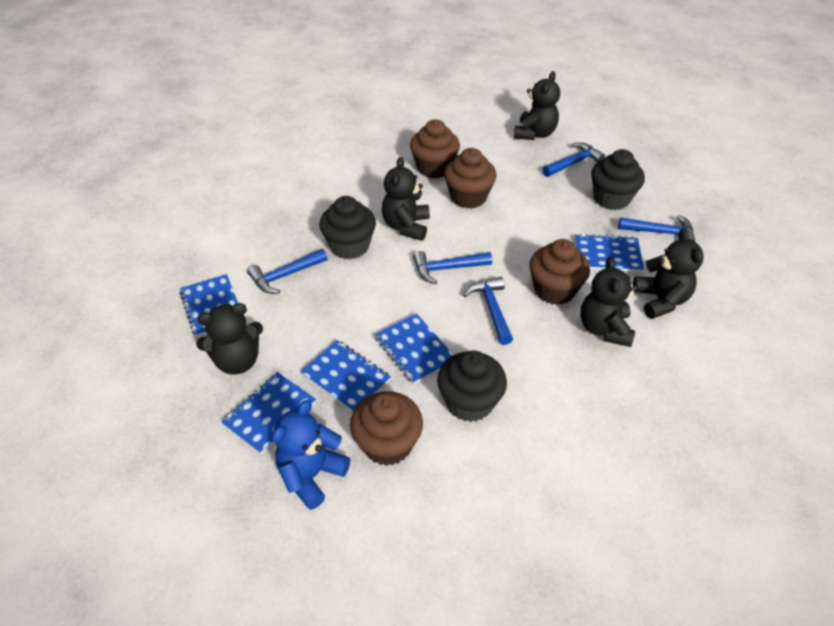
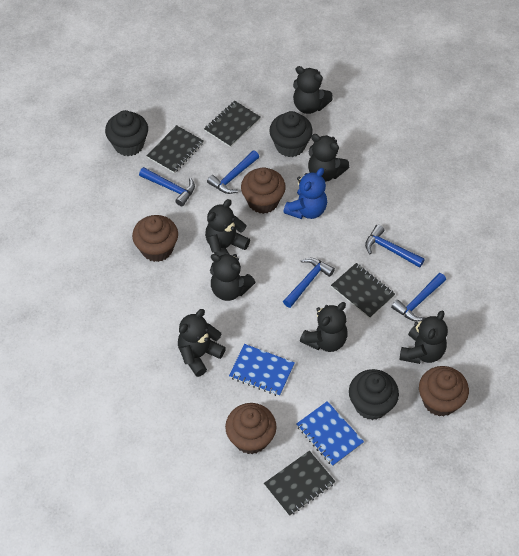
black notebook: 0 -> 4
black teddy bear: 5 -> 7
blue notebook: 5 -> 2

